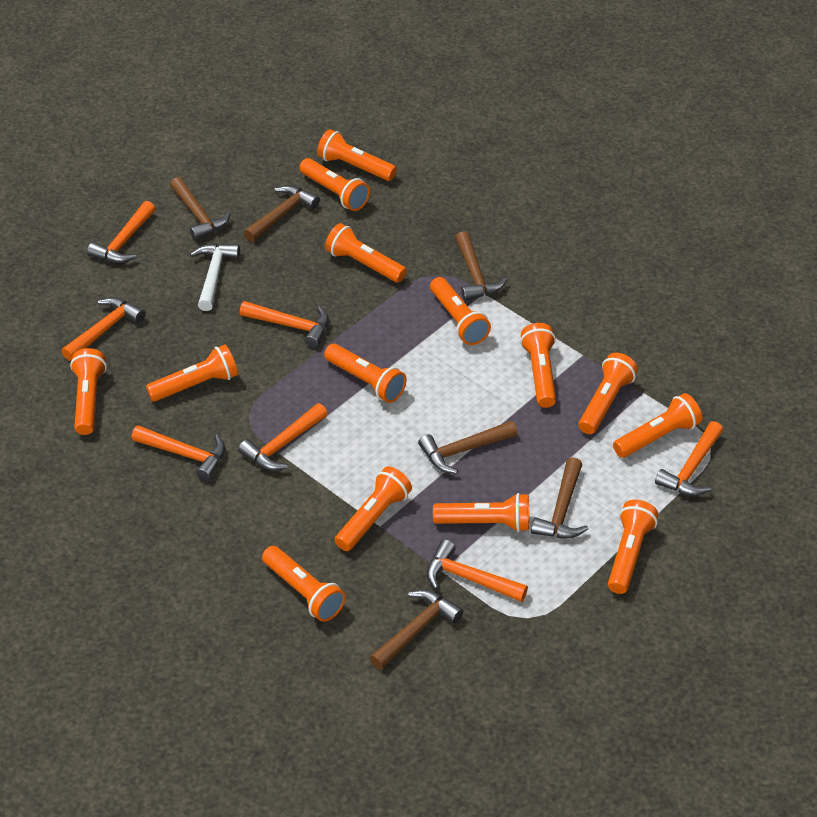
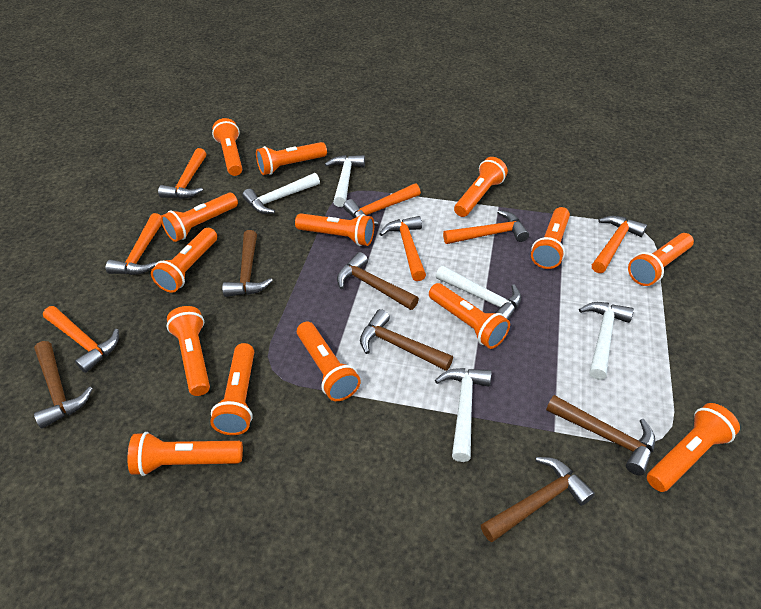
white hammer: 1 -> 5

